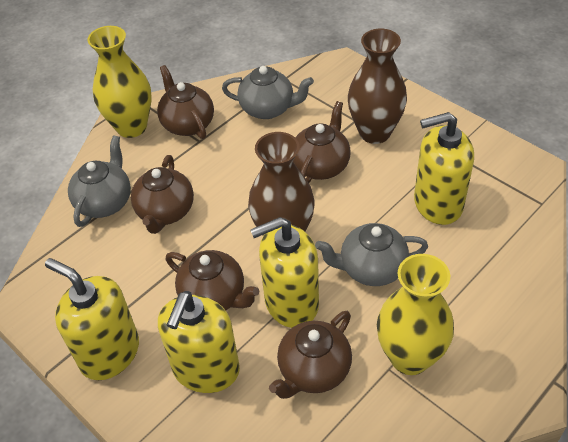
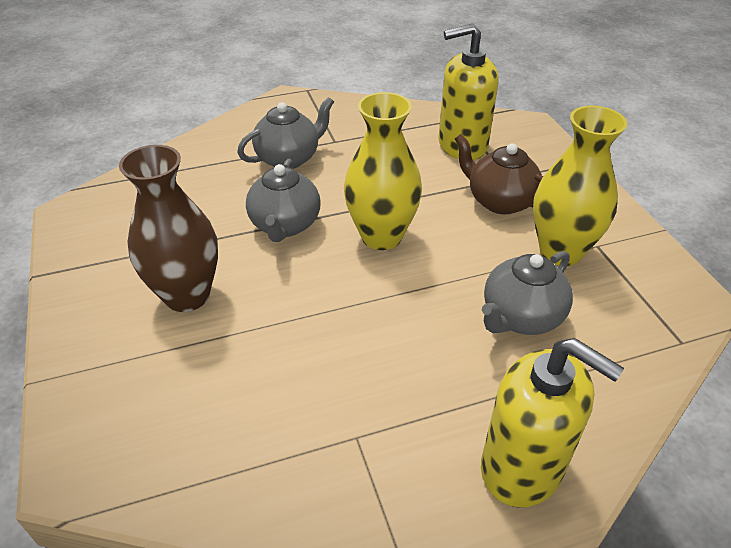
brown teapot: 5 -> 1
brown vase: 2 -> 1
yellow soap dispenser: 4 -> 2

